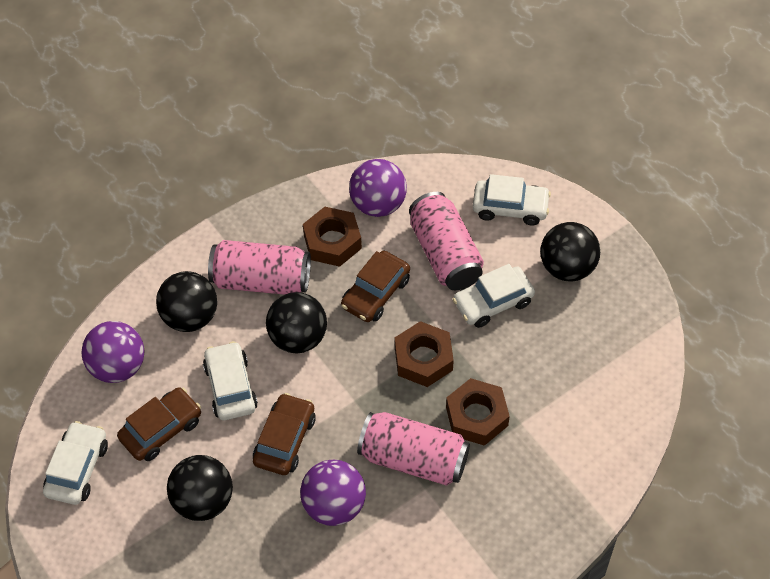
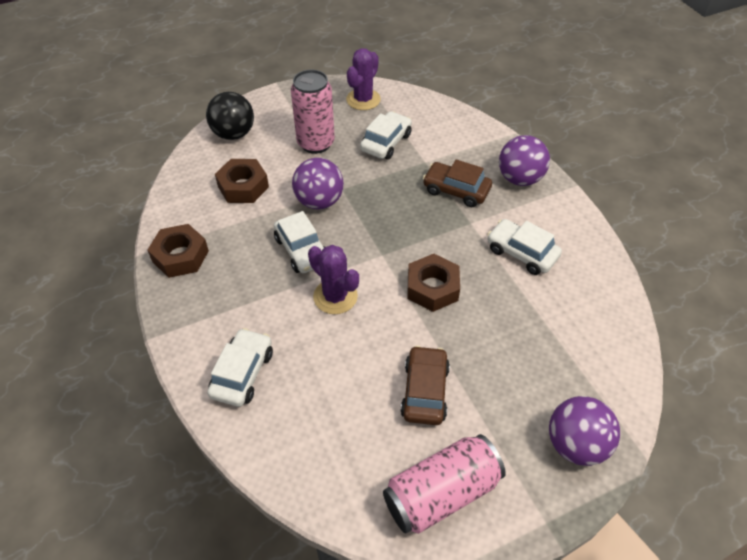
black ball: 4 -> 1
brown car: 3 -> 2
pink can: 3 -> 2
purple cactus: 0 -> 2

